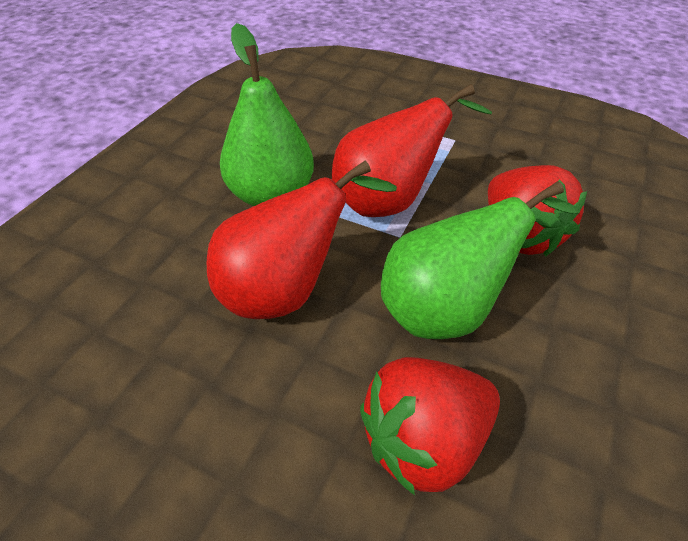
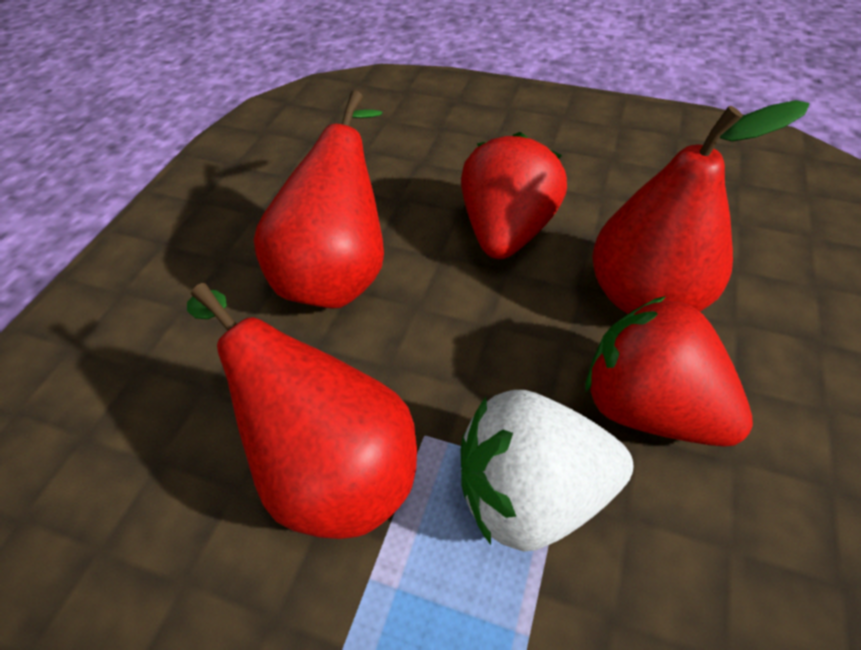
green pear: 2 -> 0
red pear: 2 -> 3
white strawberry: 0 -> 1

